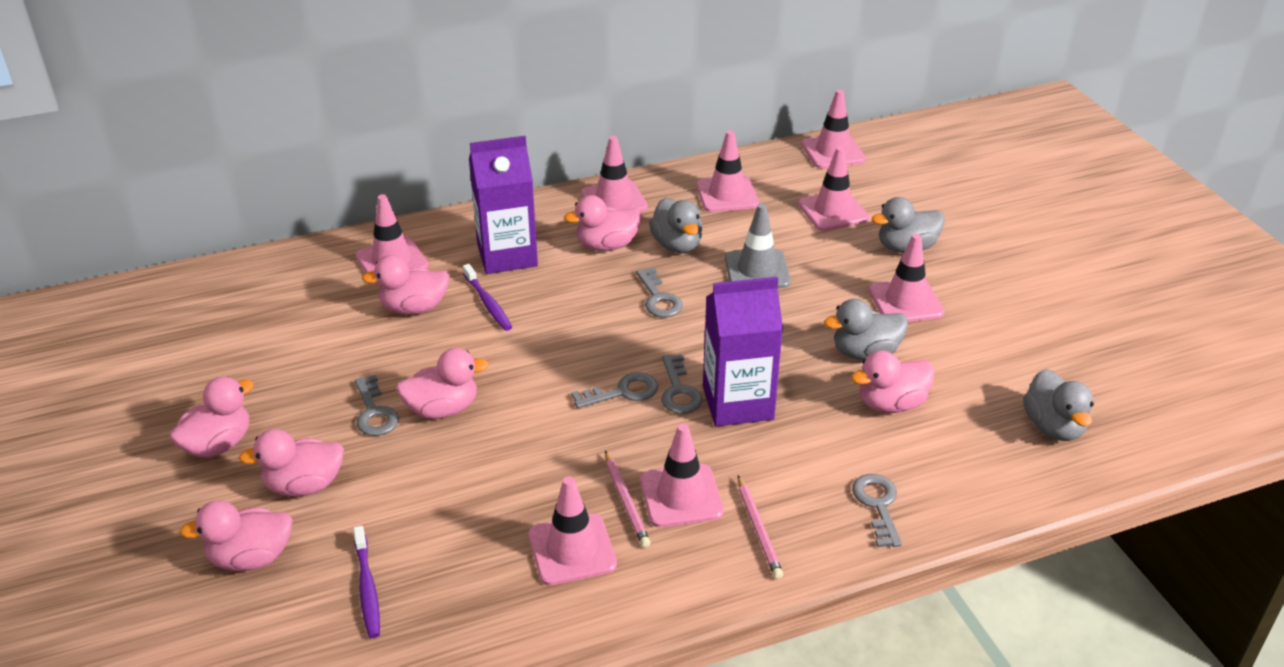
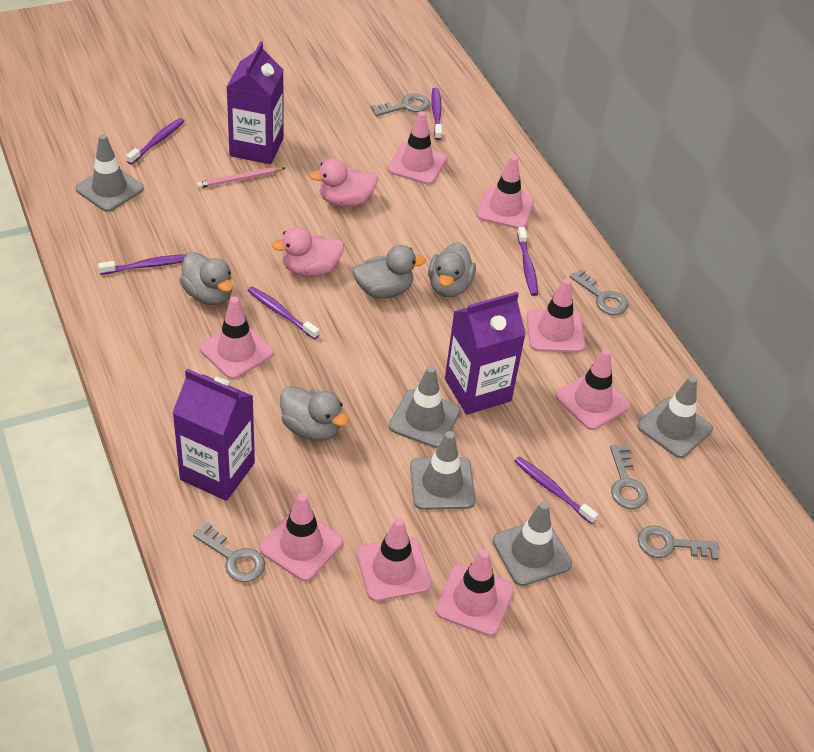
grey traffic cone: 1 -> 5
pink duck: 7 -> 2
pink pencil: 2 -> 1
purple carton: 2 -> 3
purple toothbrush: 2 -> 6

